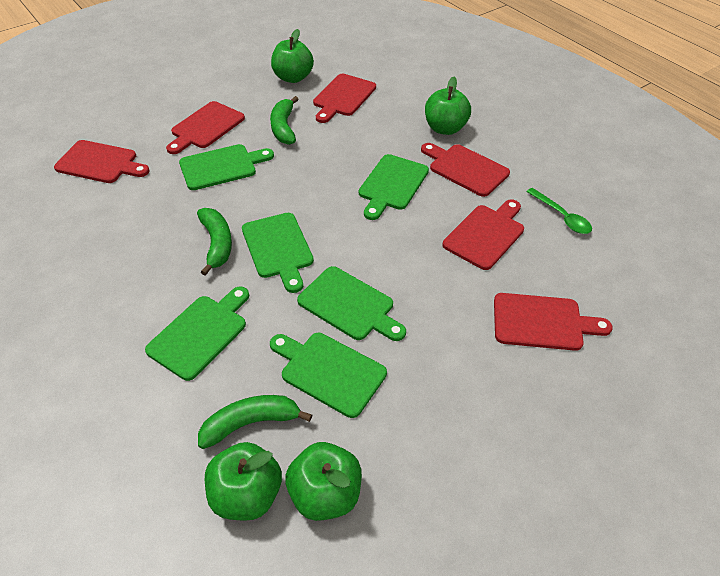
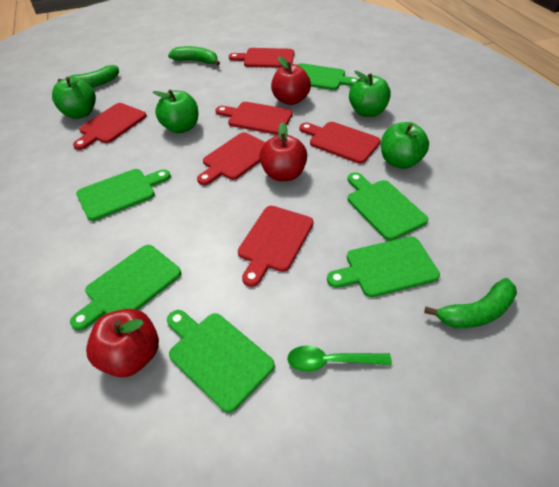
red apple: 0 -> 3

